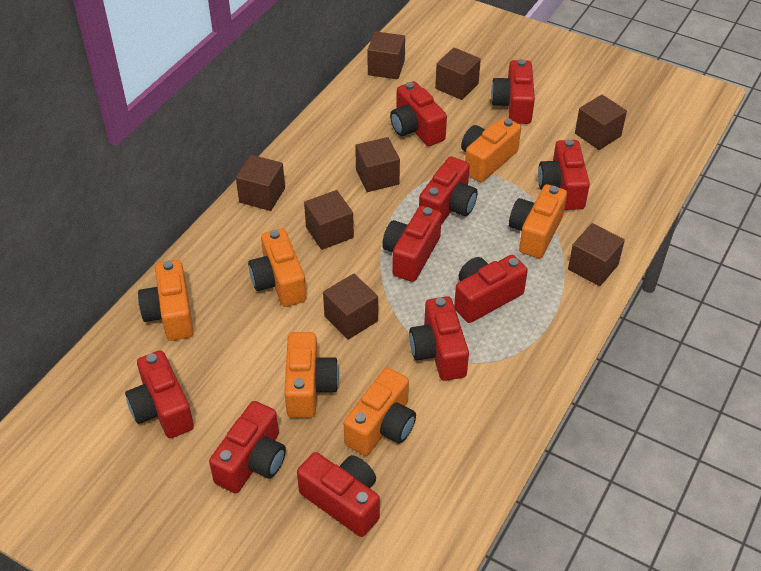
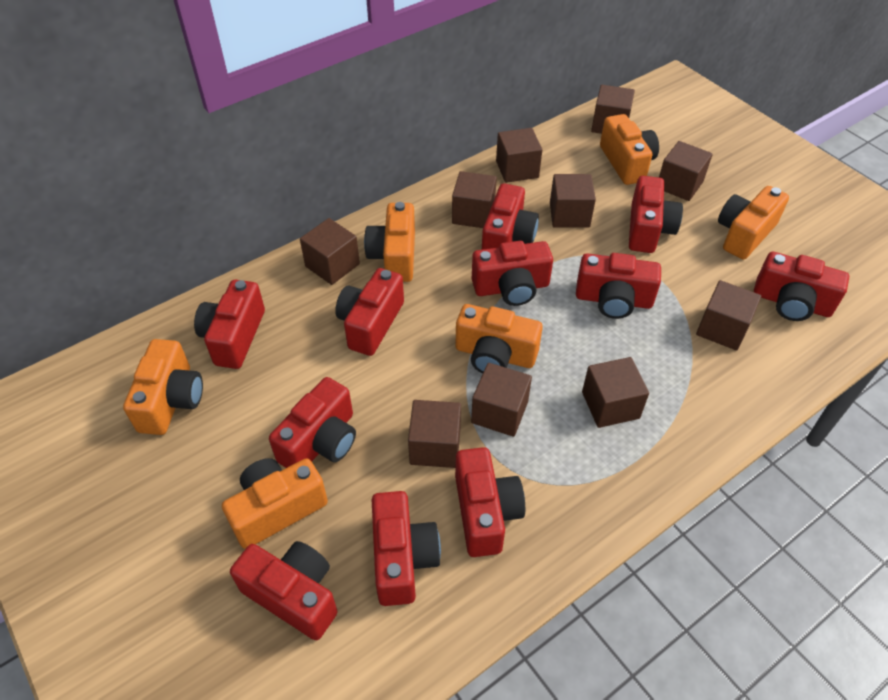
brown cube: 8 -> 10
red camera: 10 -> 11

